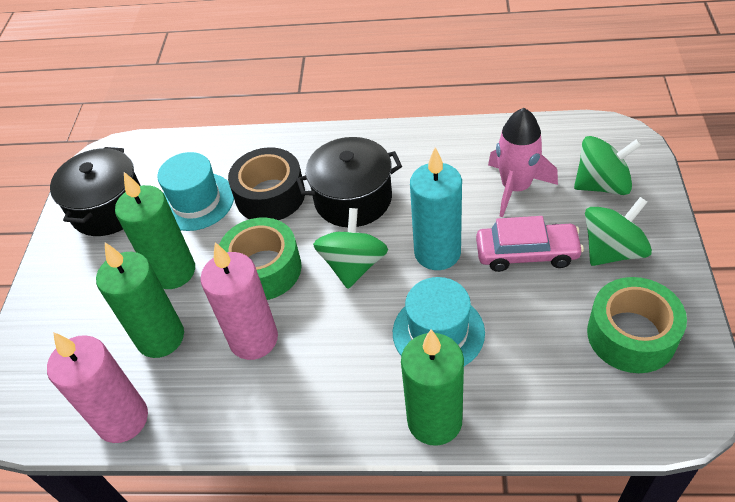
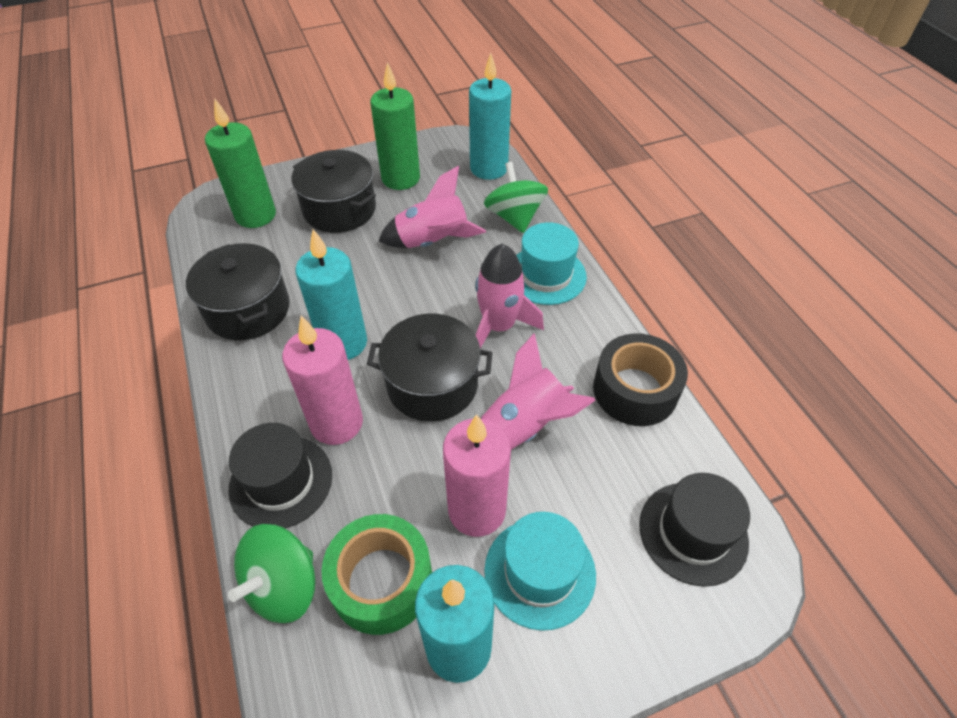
black hat: 0 -> 2
black pot: 2 -> 3
green candle: 3 -> 2
green spinning top: 3 -> 2
green tape: 2 -> 1
pink car: 1 -> 0
pink rocket: 1 -> 3
turquoise candle: 1 -> 3

